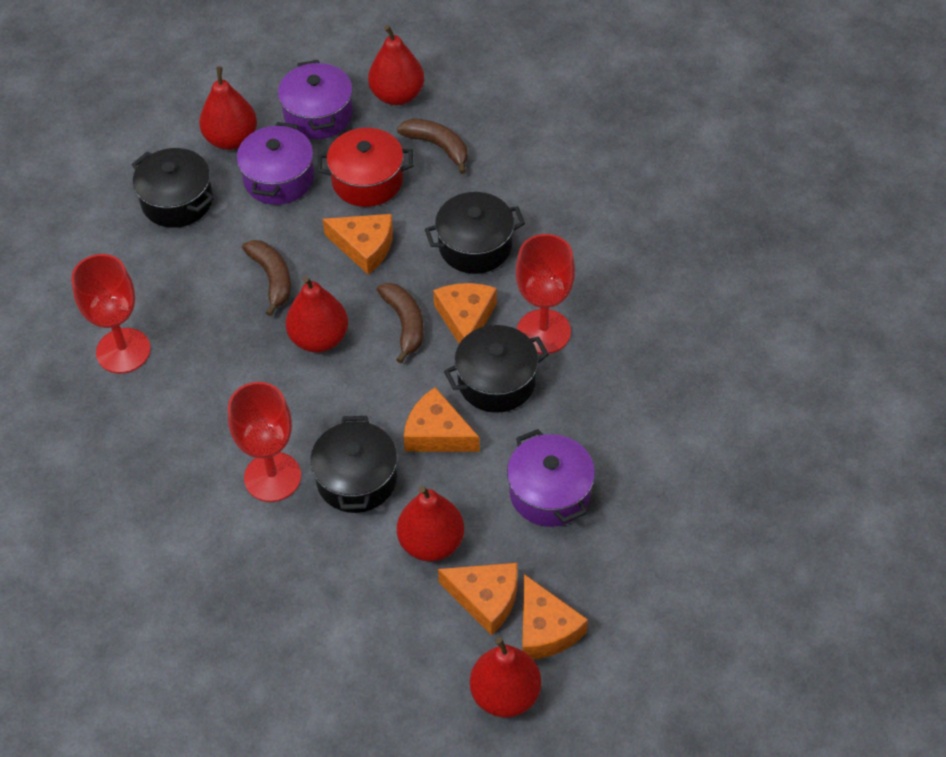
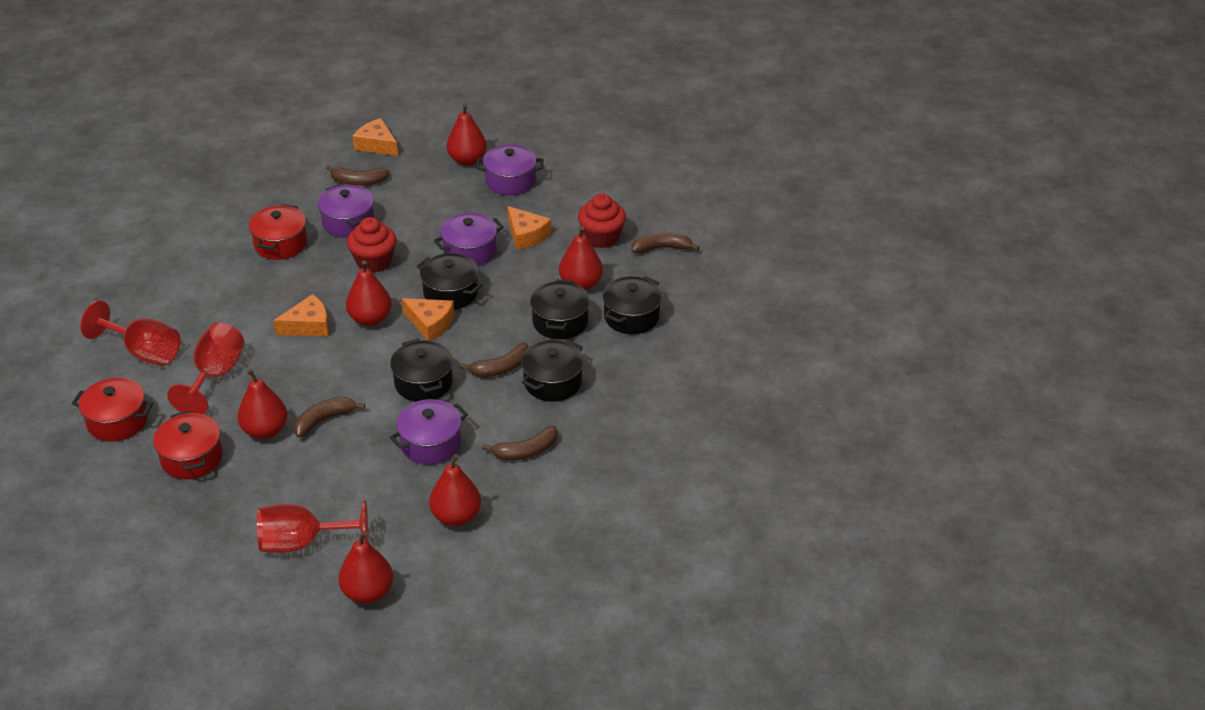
black pot: 4 -> 5
brown banana: 3 -> 5
orange cheese: 5 -> 4
purple pot: 3 -> 4
red cupcake: 0 -> 2
red pear: 5 -> 6
red pot: 1 -> 3

